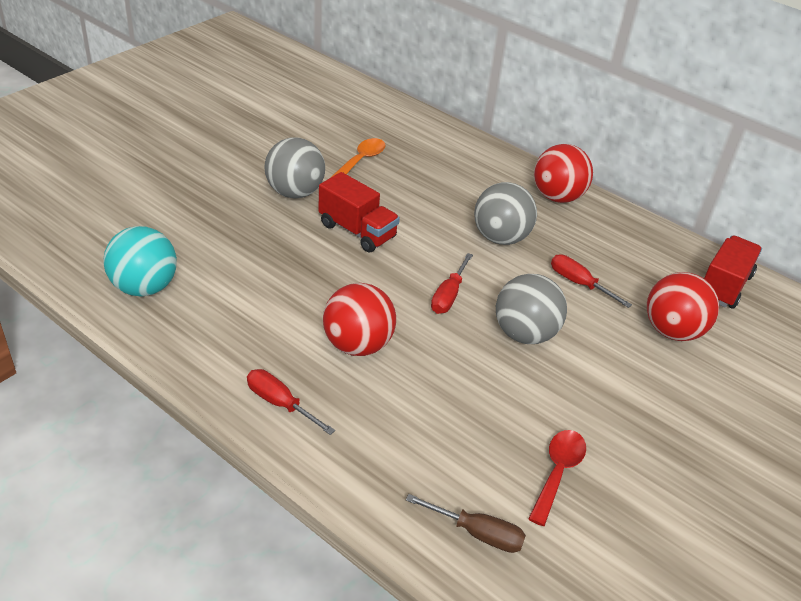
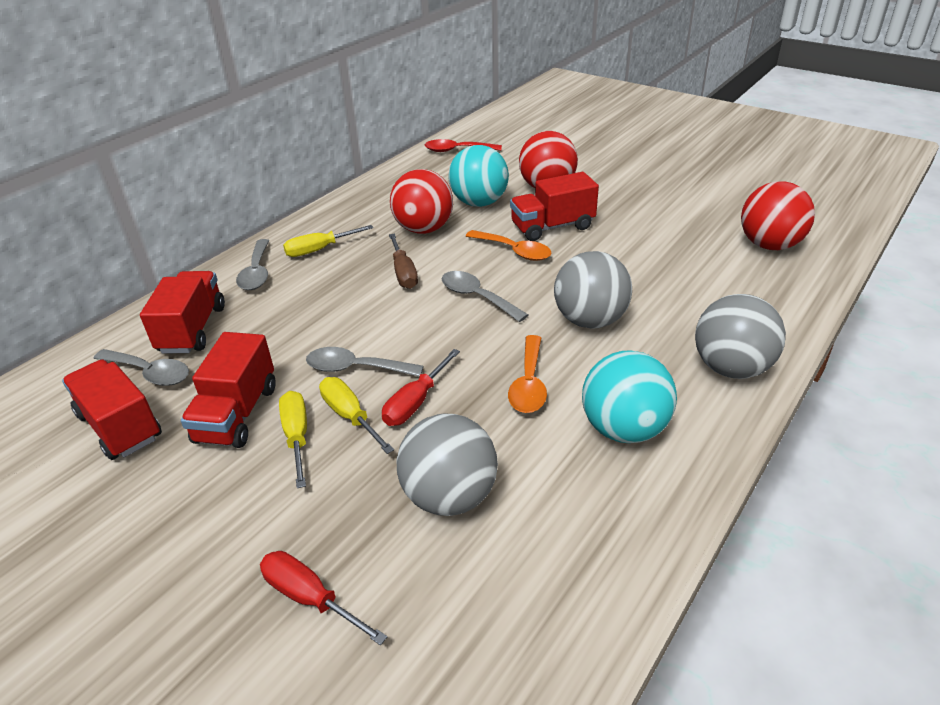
grey spoon: 0 -> 4
orange spoon: 1 -> 2
red screwdriver: 3 -> 2
red truck: 2 -> 4
turquoise ball: 1 -> 2
yellow screwdriver: 0 -> 3

